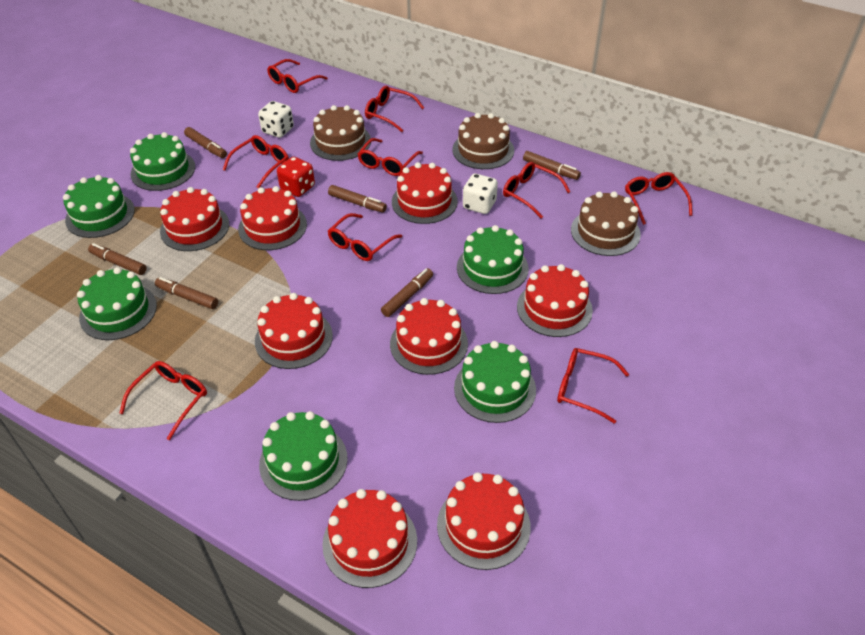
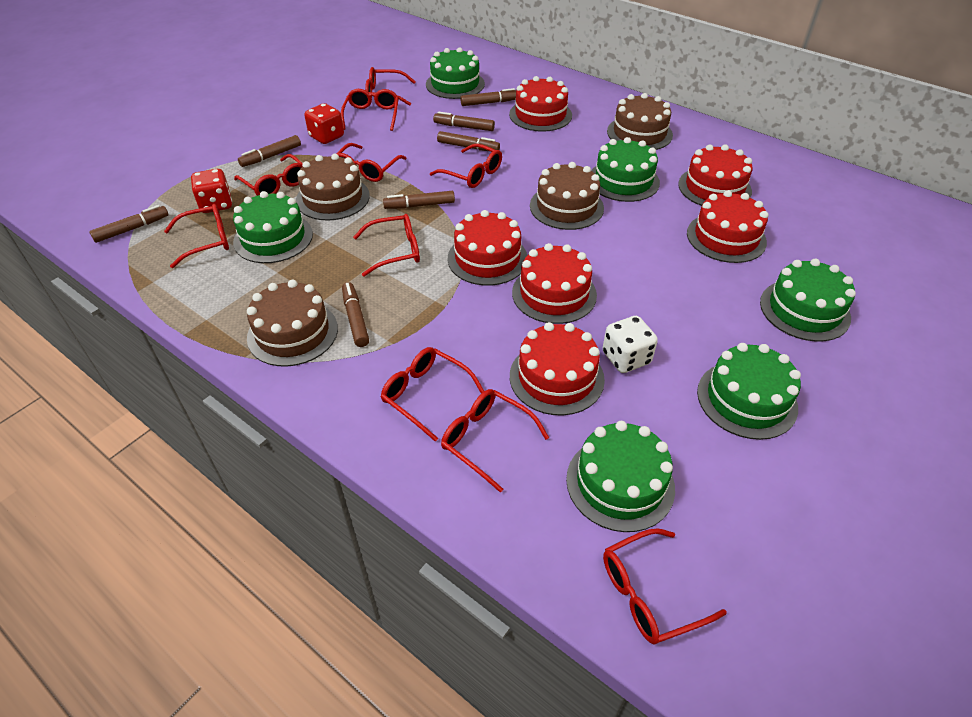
brown cake: 3 -> 4
brown marker: 6 -> 7
red cake: 8 -> 6
red dice: 1 -> 2
red glasses: 9 -> 10
white dice: 2 -> 1

